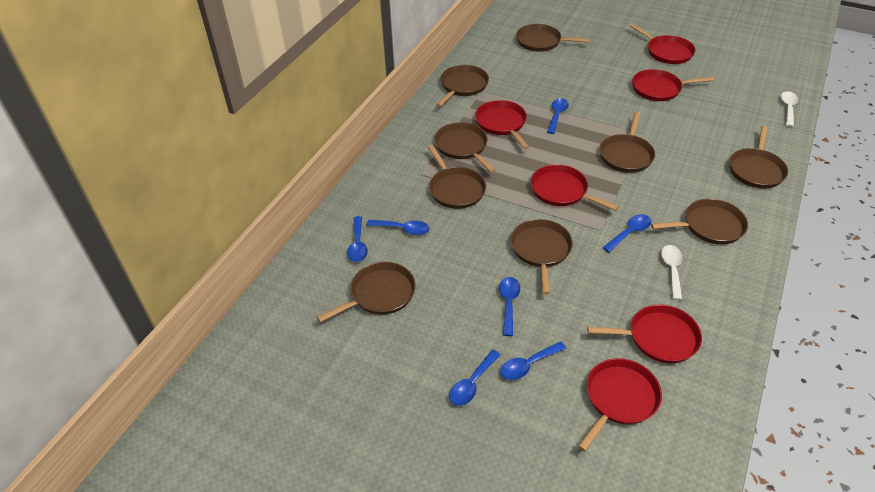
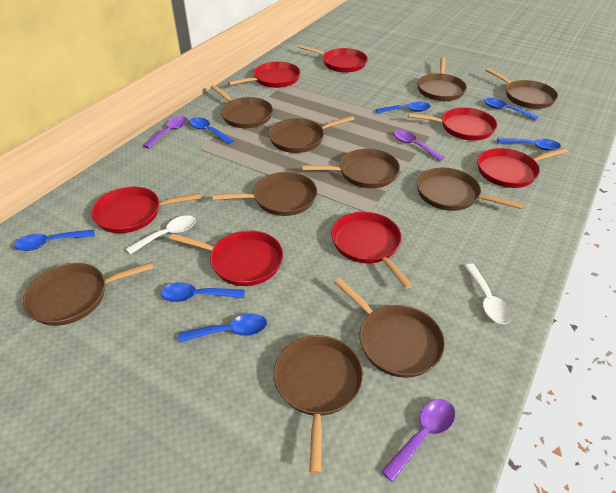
brown pan: 9 -> 10
purple spoon: 0 -> 3
red pan: 6 -> 7

